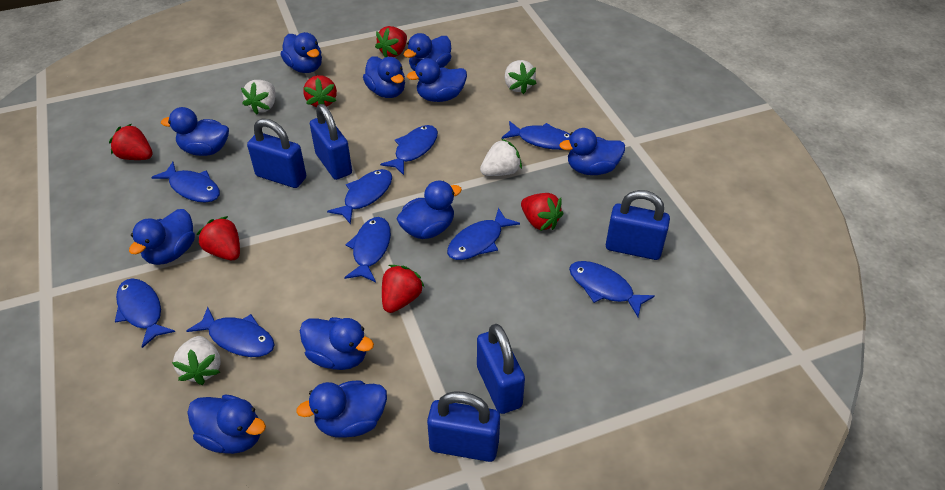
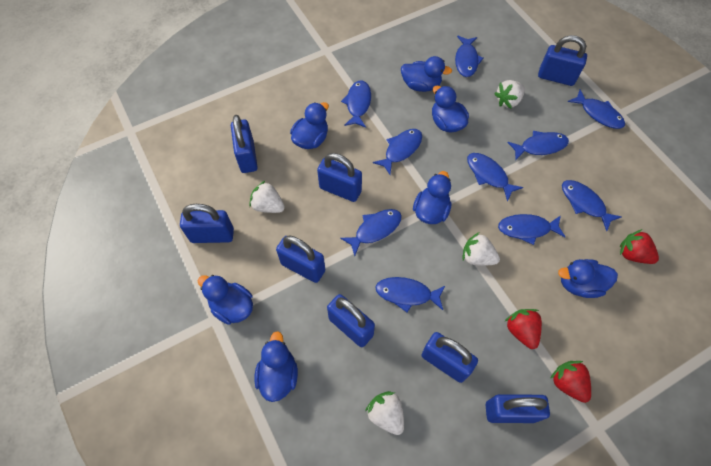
blue duck: 11 -> 7
blue fish: 9 -> 10
blue padlock: 5 -> 8
red strawberry: 6 -> 3

